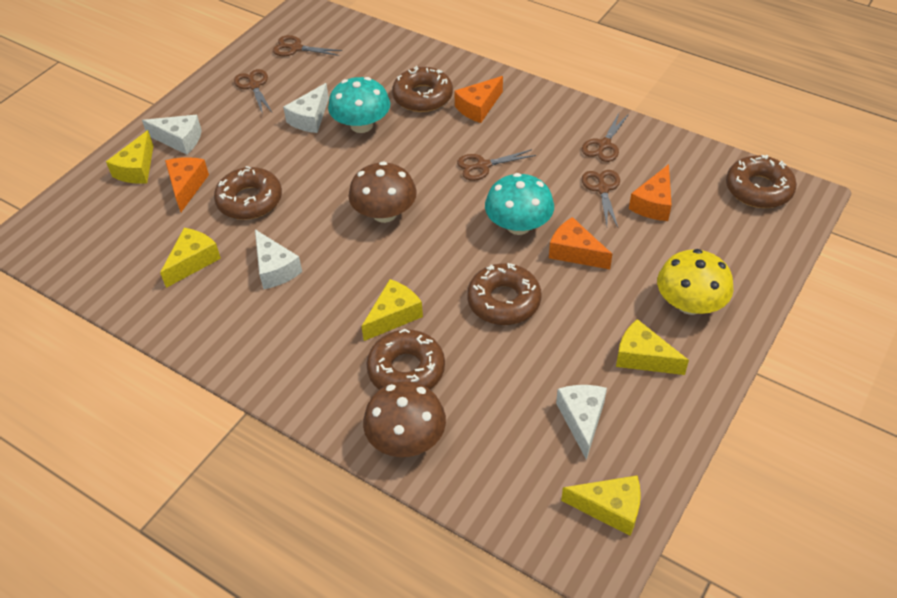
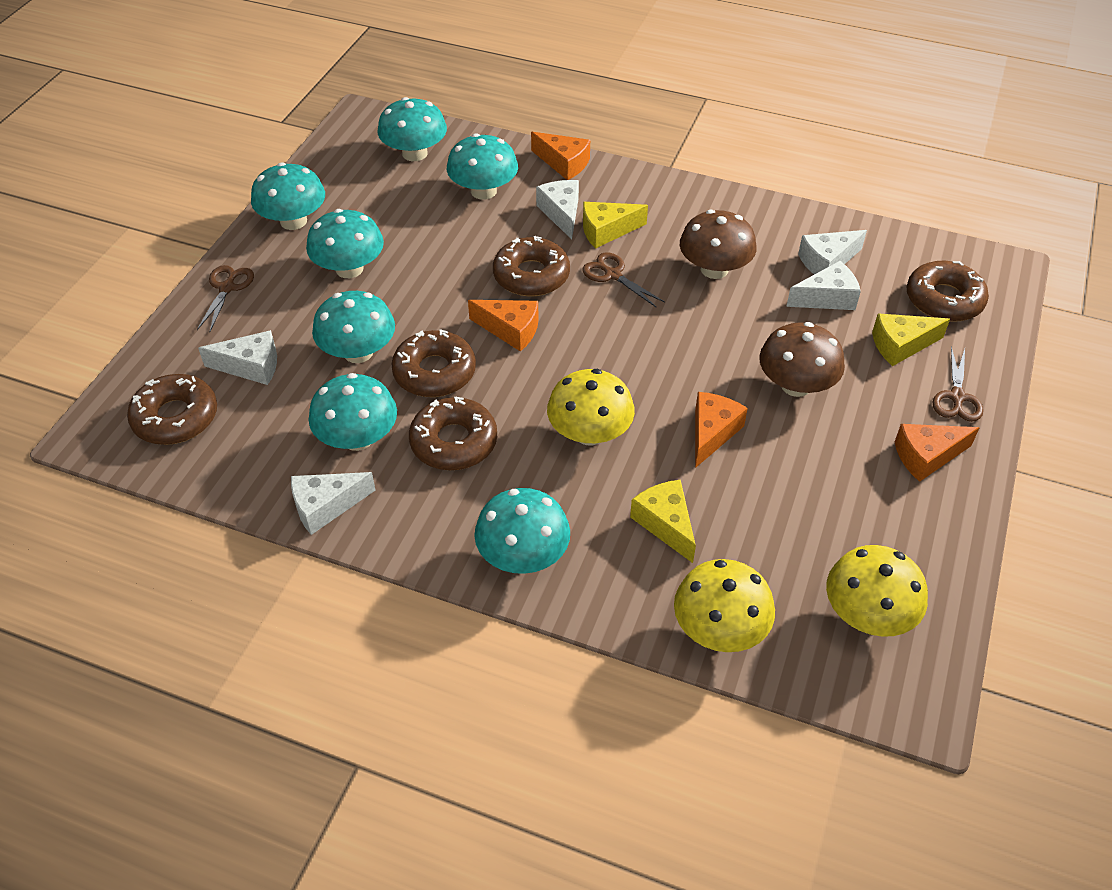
brown scissors: 5 -> 3
turquoise mushroom: 2 -> 7
white cheese: 4 -> 5
yellow cheese: 5 -> 3
yellow mushroom: 1 -> 3

